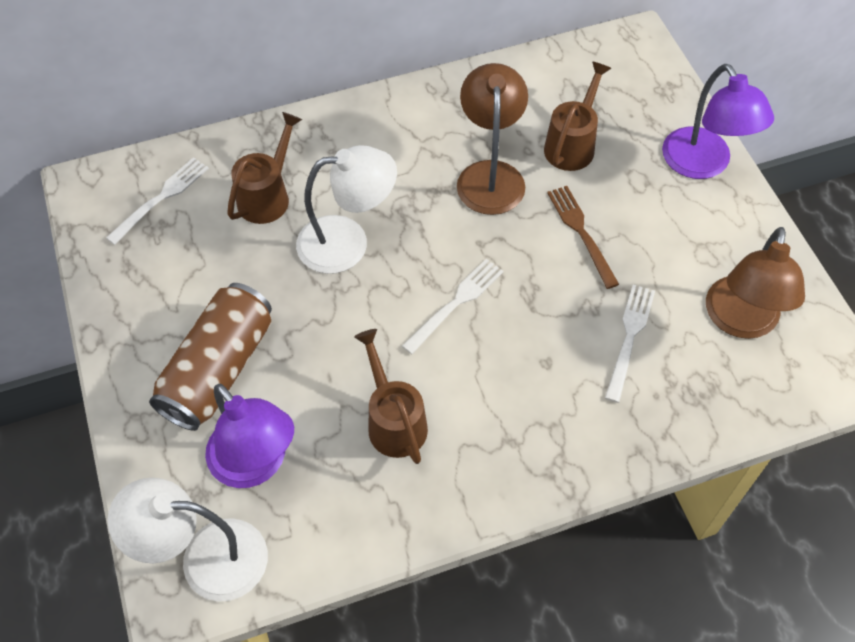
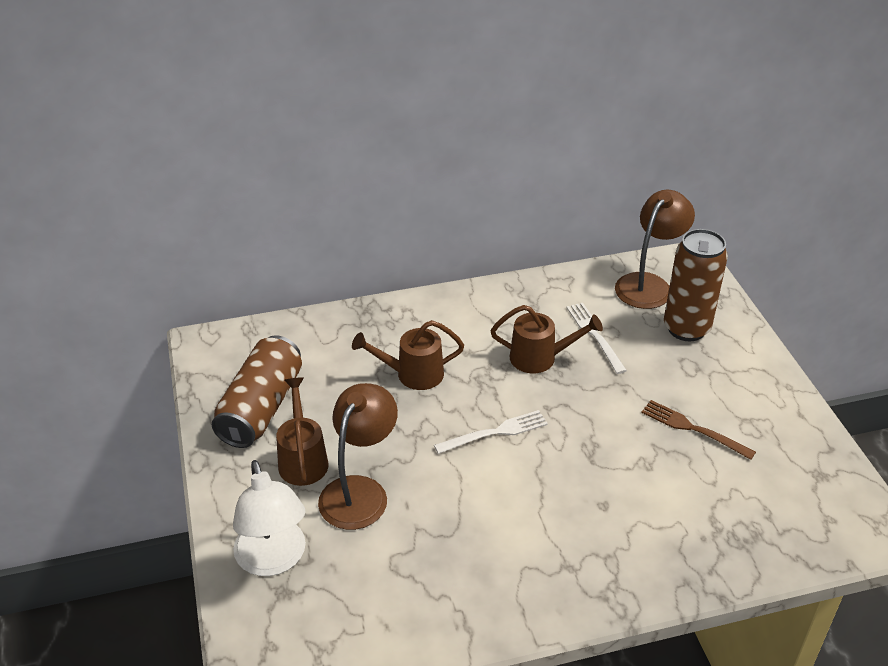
brown can: 1 -> 2
purple lamp: 2 -> 0
white fork: 3 -> 2
white lamp: 2 -> 1

